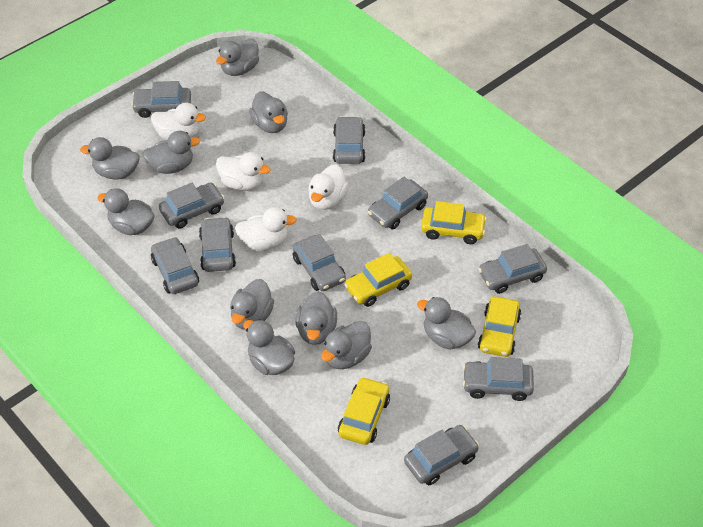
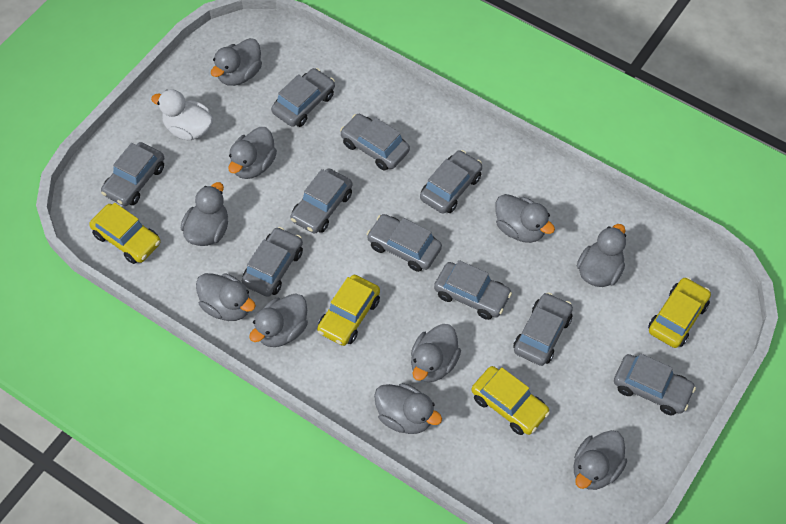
white duck: 4 -> 1

